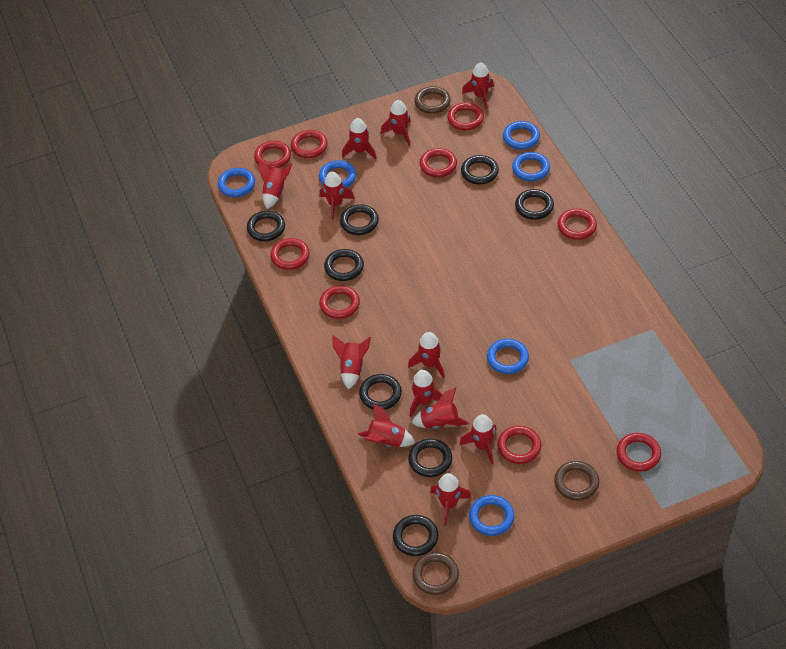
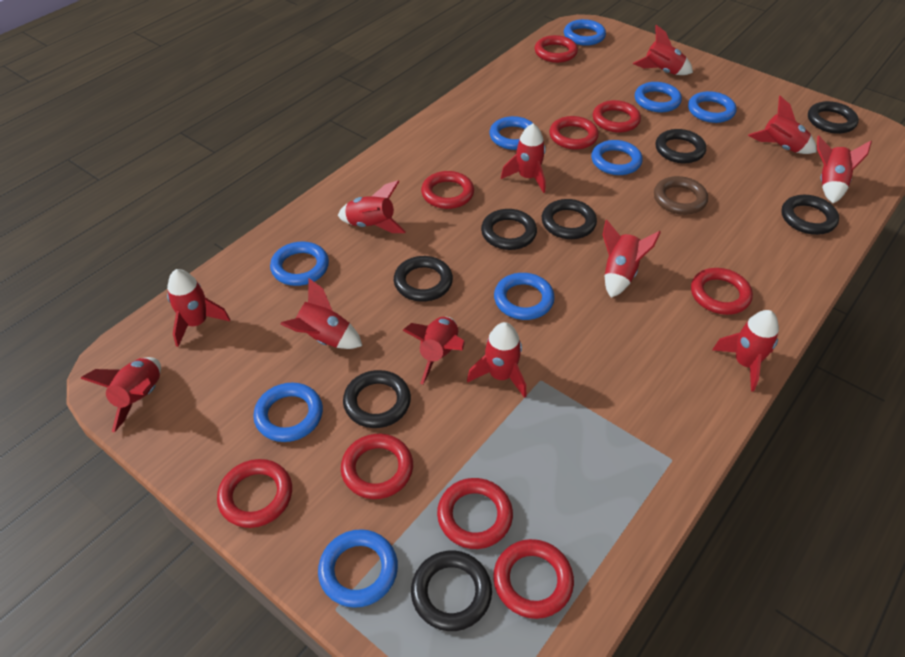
blue ring: 6 -> 9
brown ring: 3 -> 1

